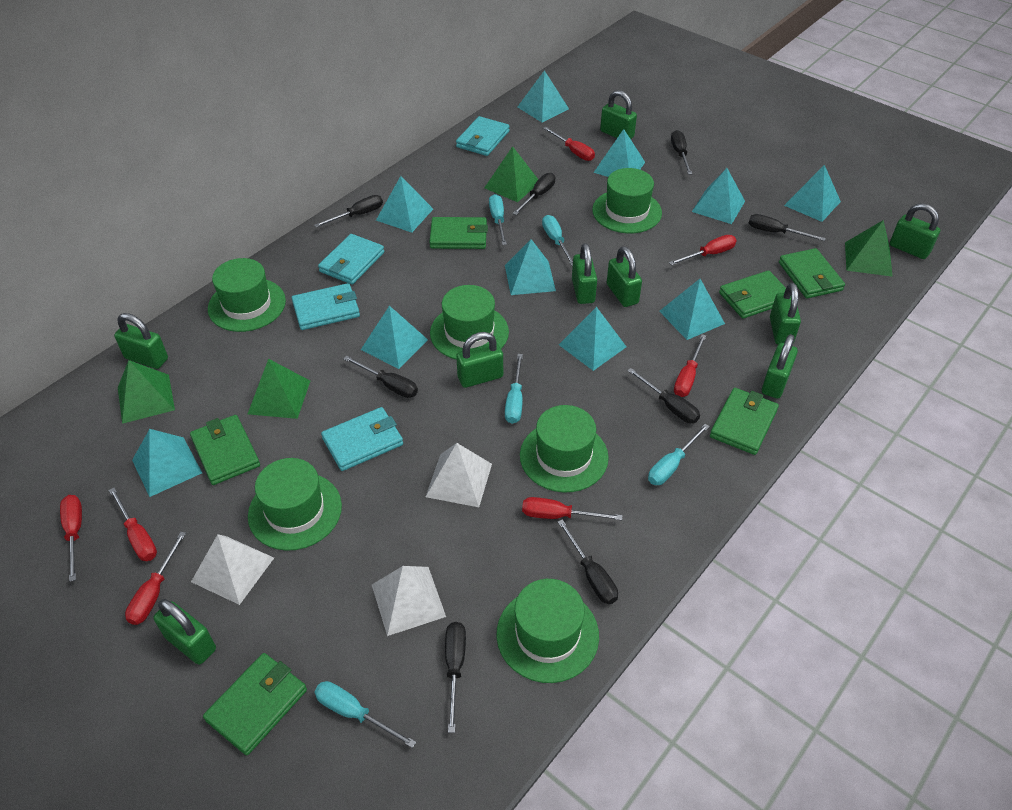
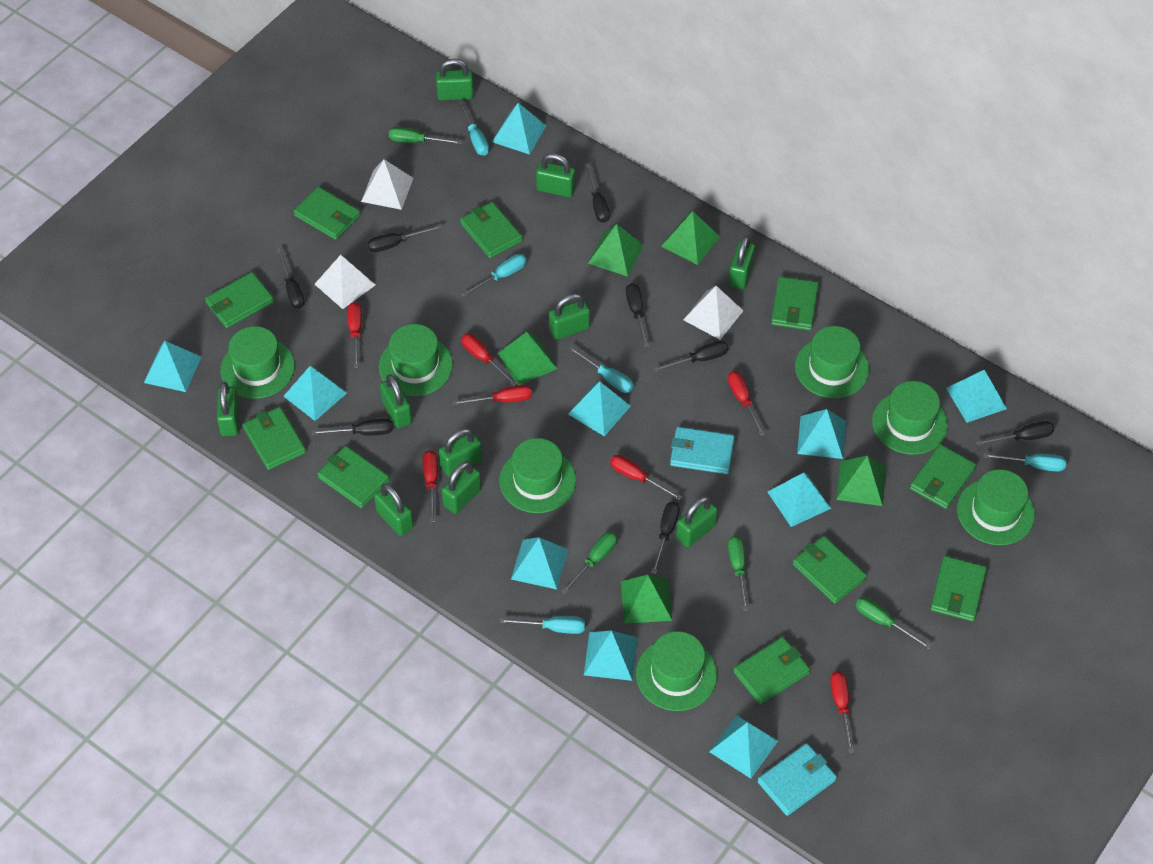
green hat: 6 -> 7
green padlock: 9 -> 10
green pyramid: 4 -> 5
green screwdriver: 0 -> 4
green wallet: 6 -> 10
turquoise wallet: 4 -> 2

